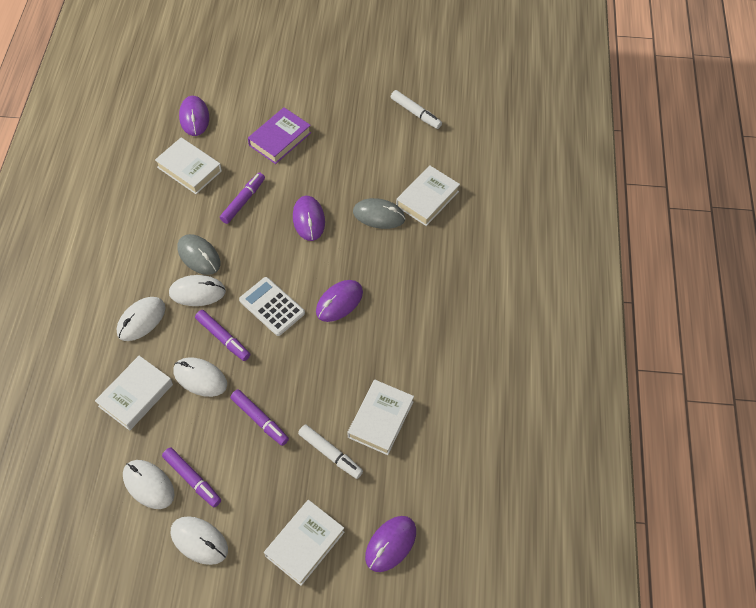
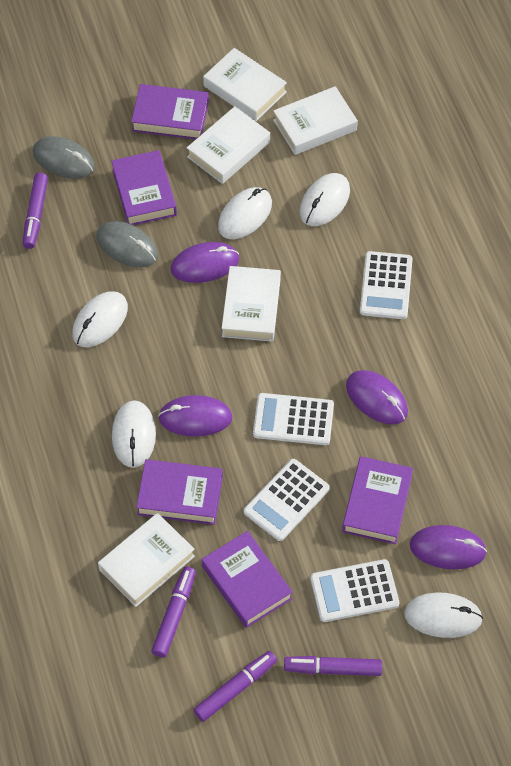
purple book: 1 -> 5
white calculator: 1 -> 4
white marker: 2 -> 0

